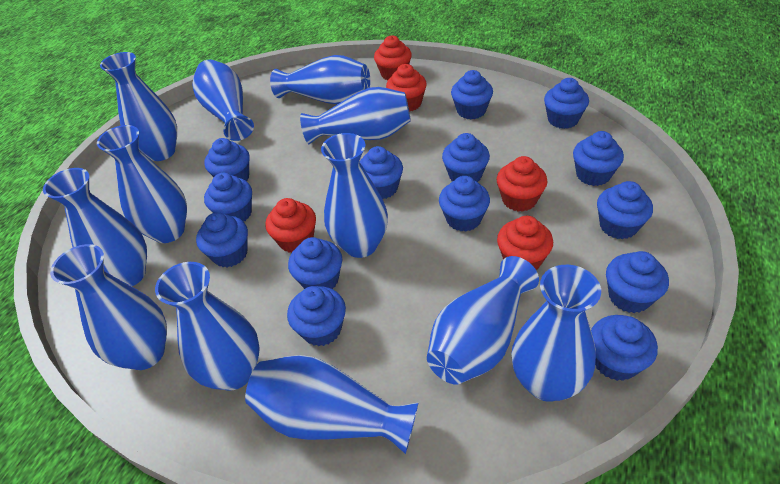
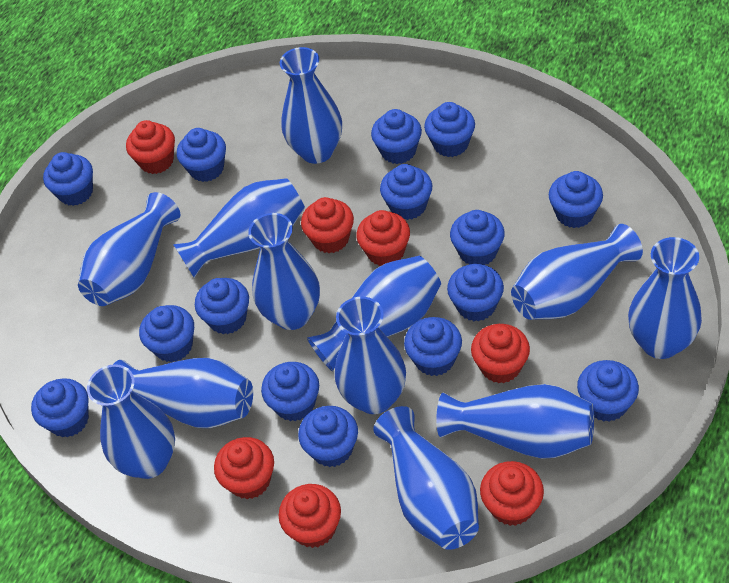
blue cupcake: 14 -> 15
red cupcake: 5 -> 7

